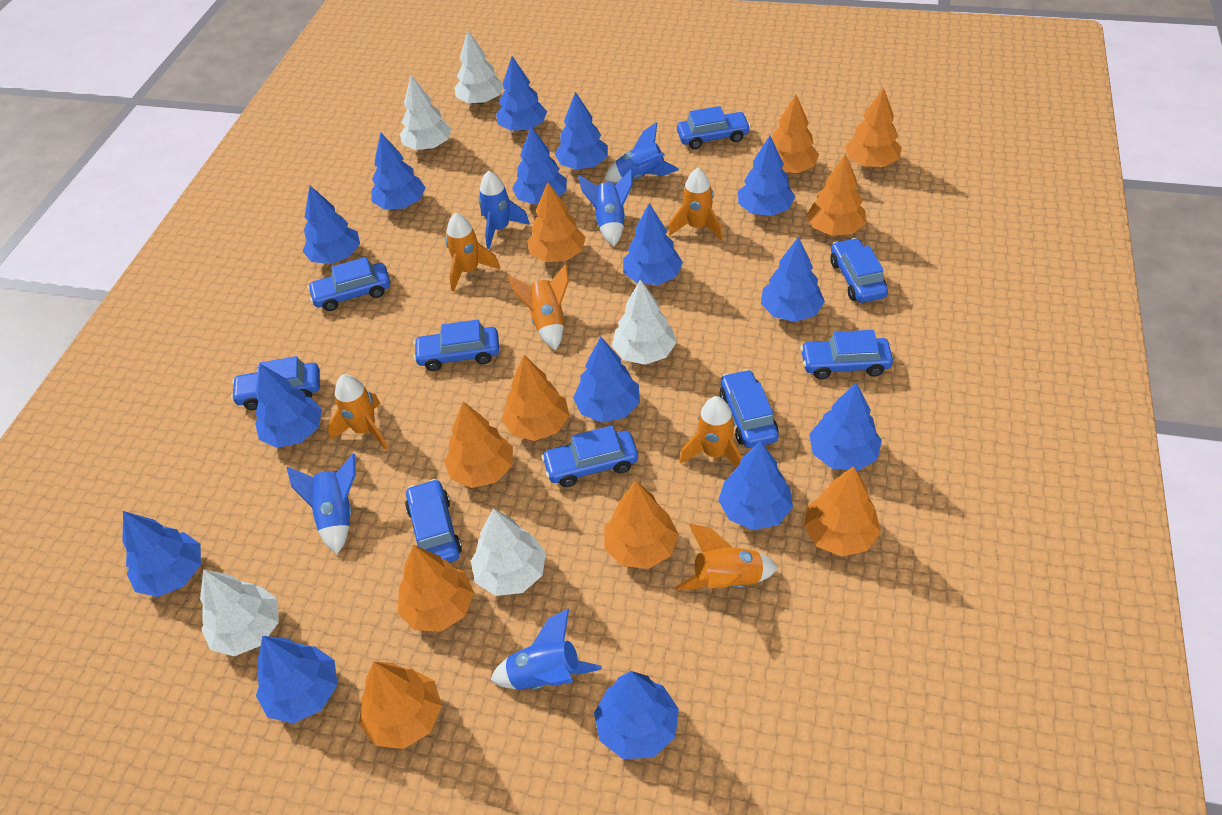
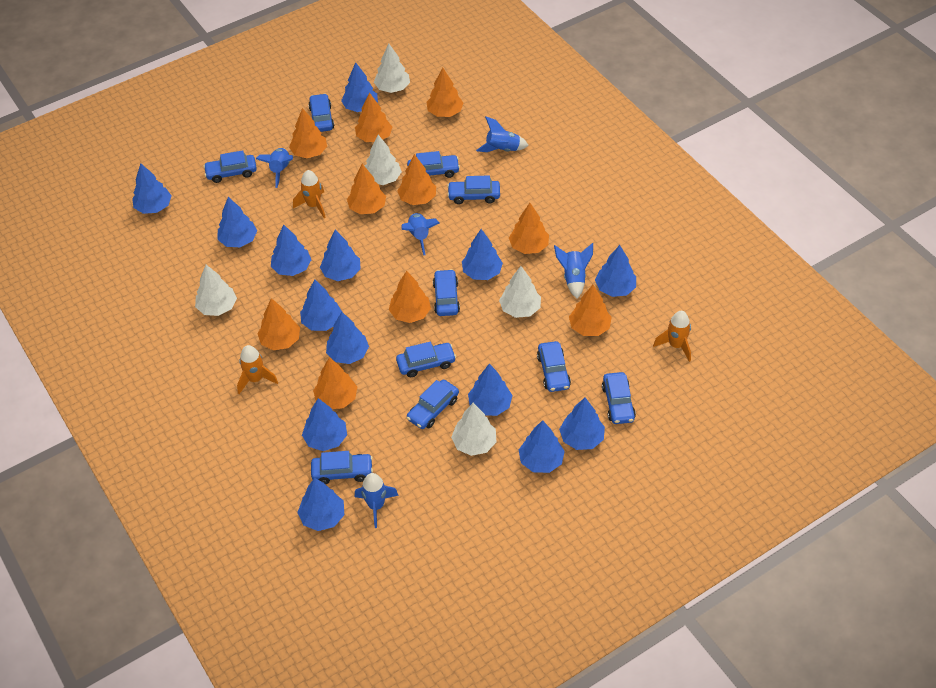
blue car: 9 -> 10
blue tree: 15 -> 14
orange rocket: 6 -> 3

